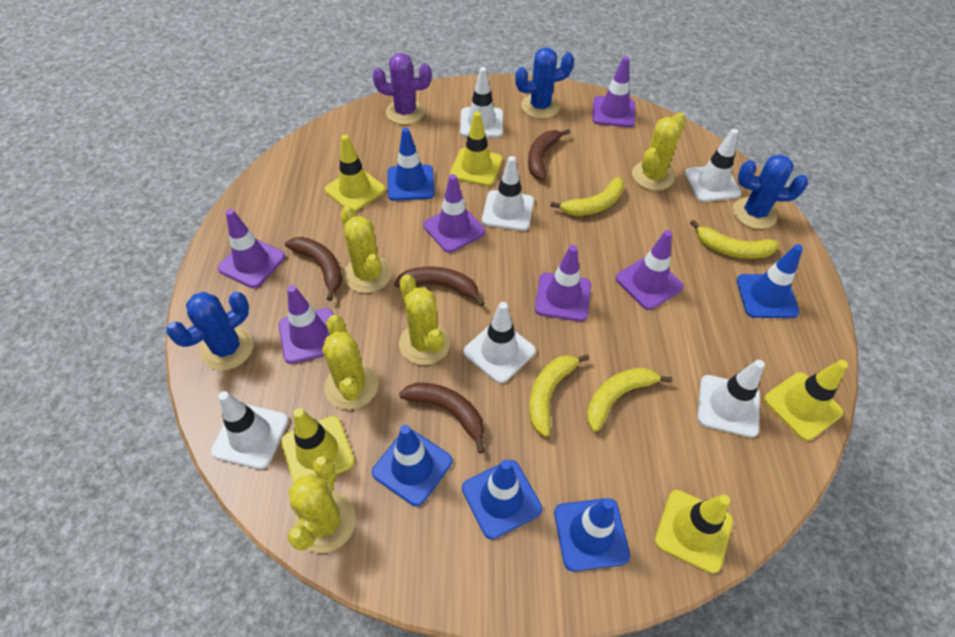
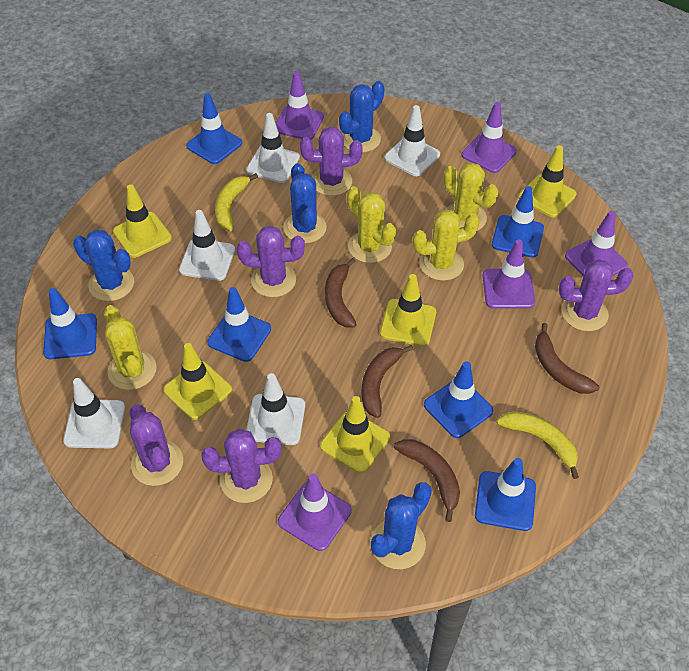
blue cactus: 3 -> 4
blue traffic cone: 5 -> 6
purple cactus: 1 -> 5
purple traffic cone: 6 -> 5
white traffic cone: 6 -> 5
yellow banana: 4 -> 2
yellow cactus: 5 -> 4

